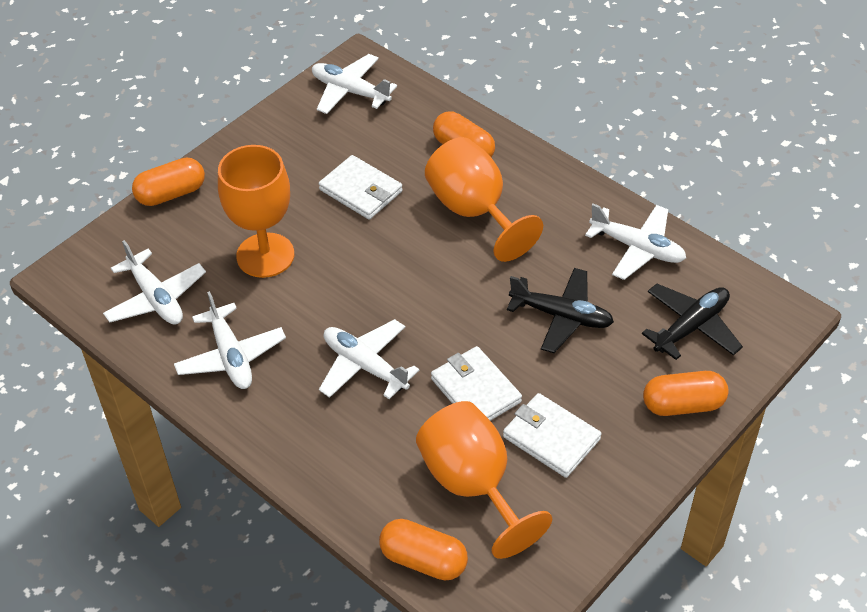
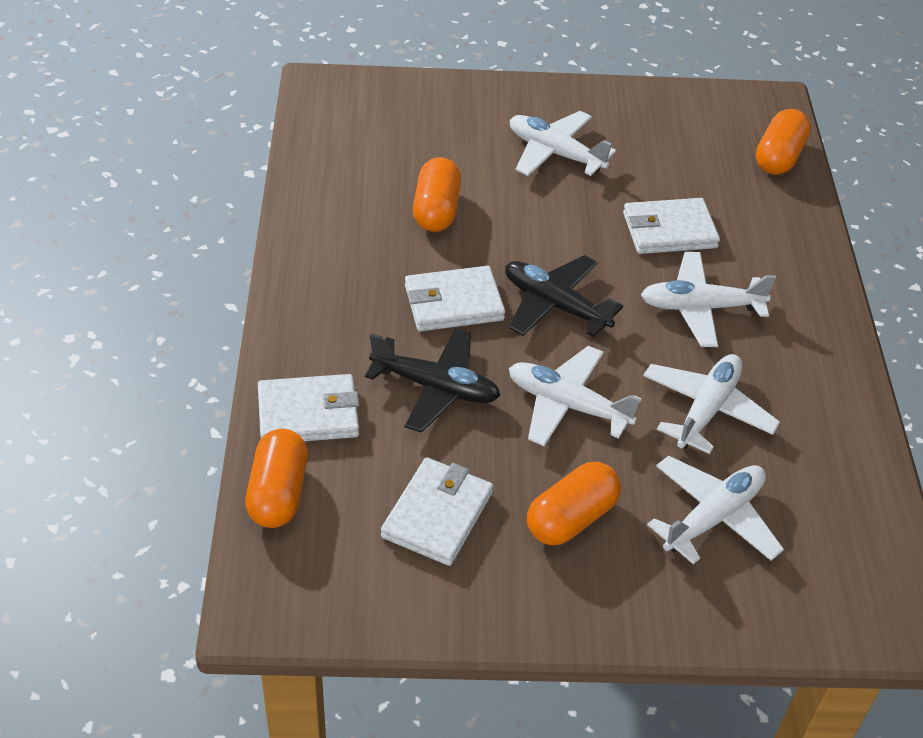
orange goblet: 3 -> 0
white wallet: 3 -> 4

